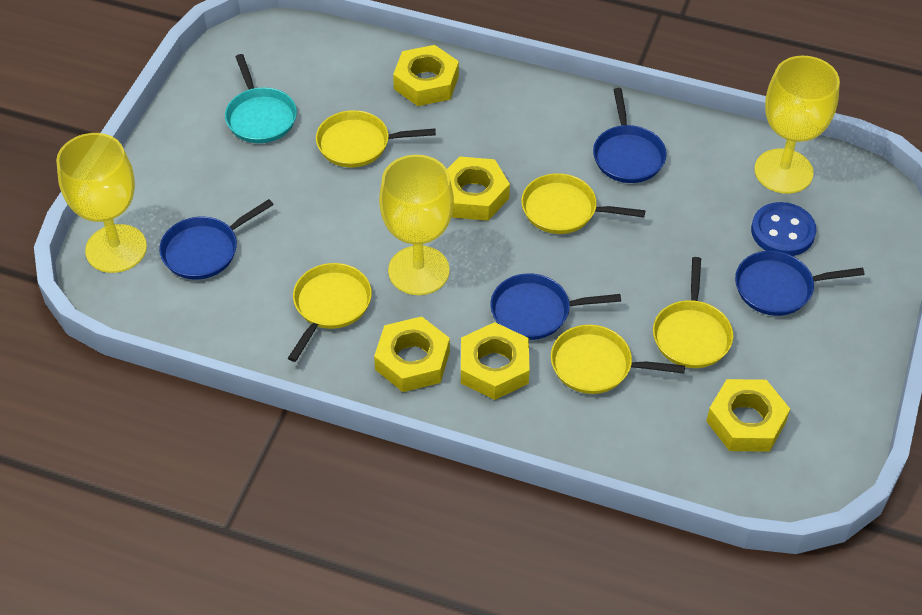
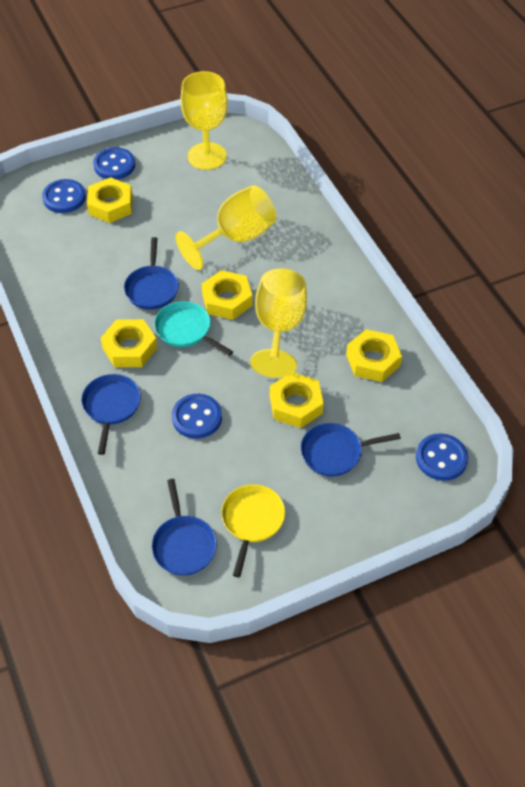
blue button: 1 -> 4
yellow pan: 5 -> 1

